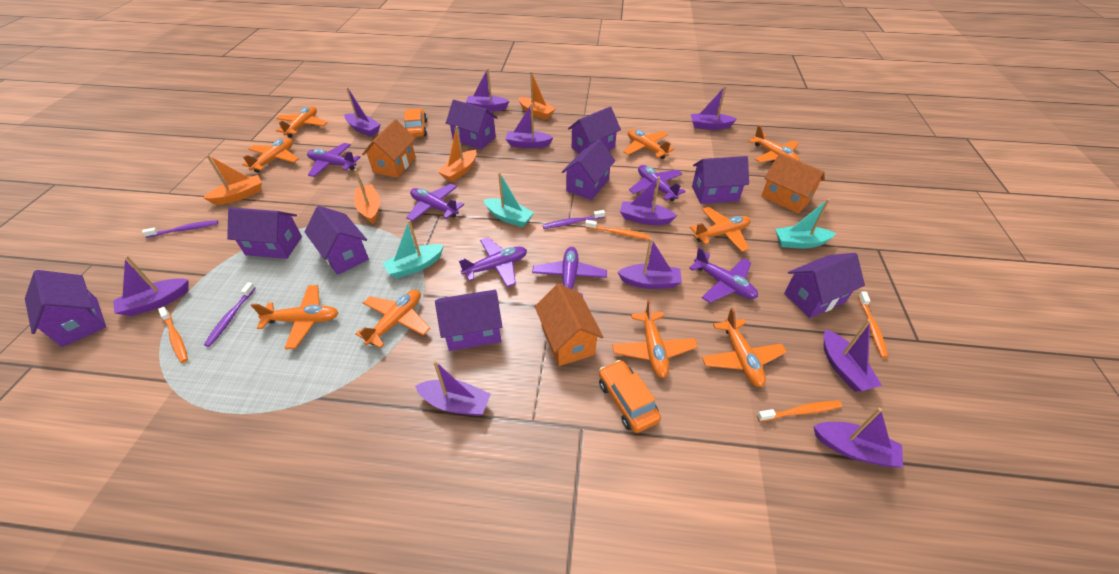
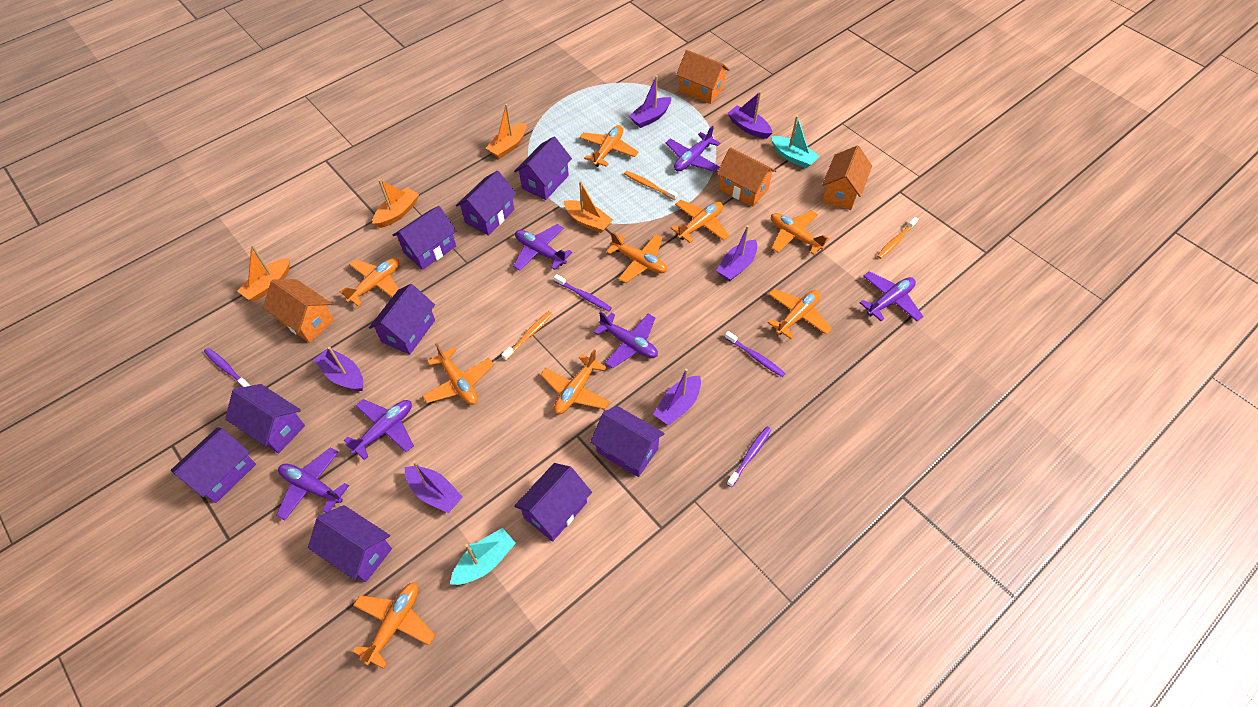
orange car: 2 -> 0
orange house: 3 -> 4
orange toothbrush: 4 -> 3
purple boat: 10 -> 6
purple toothbrush: 3 -> 4
turquoise boat: 3 -> 2

